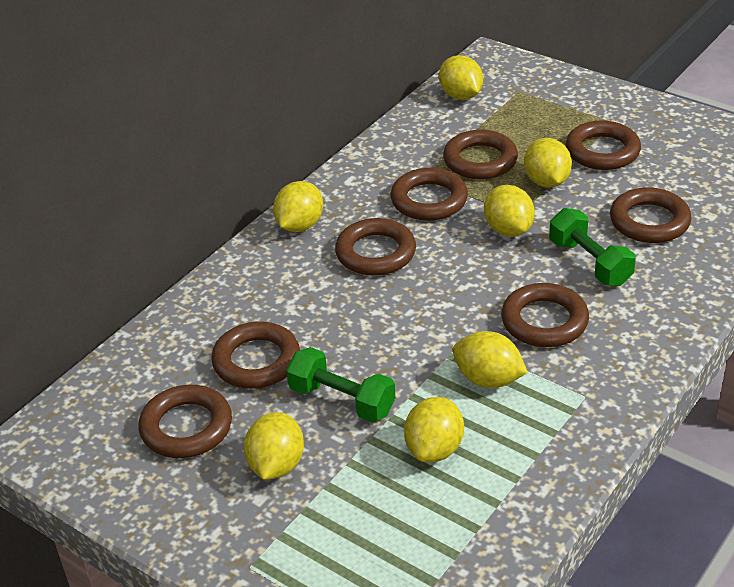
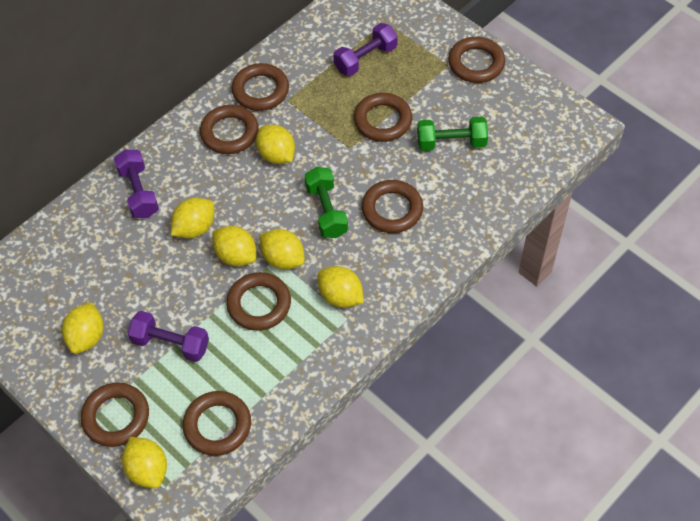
purple dumbbell: 0 -> 3

